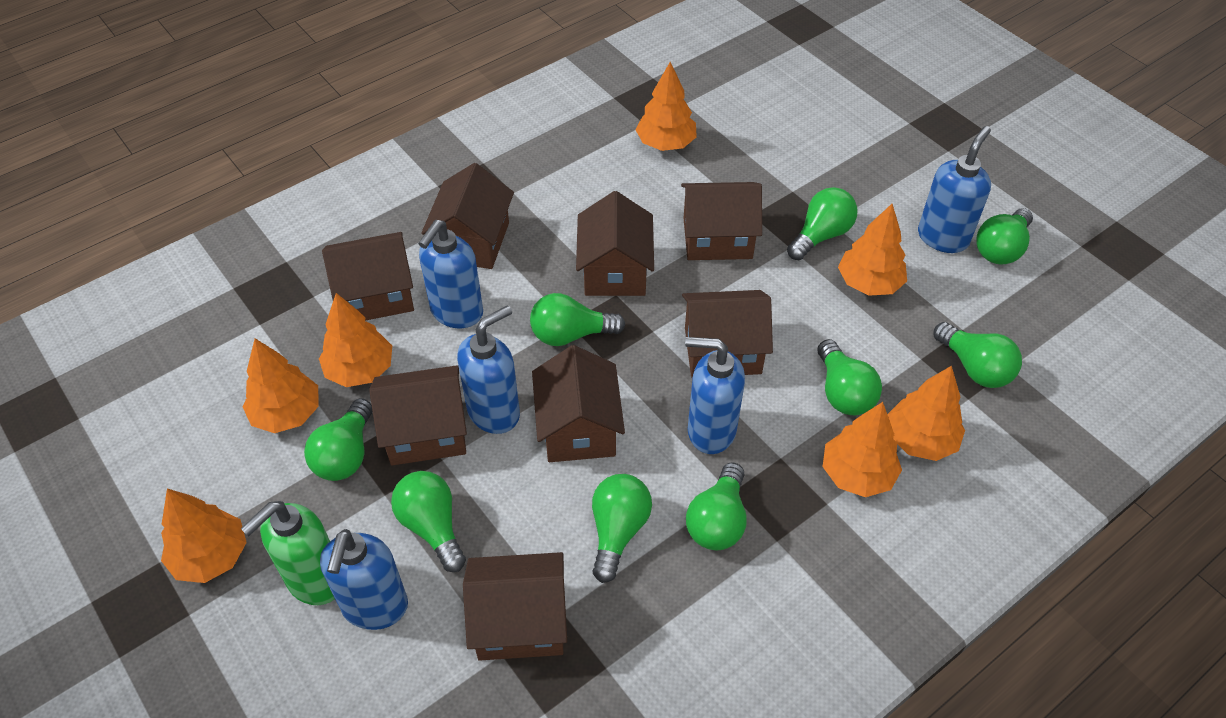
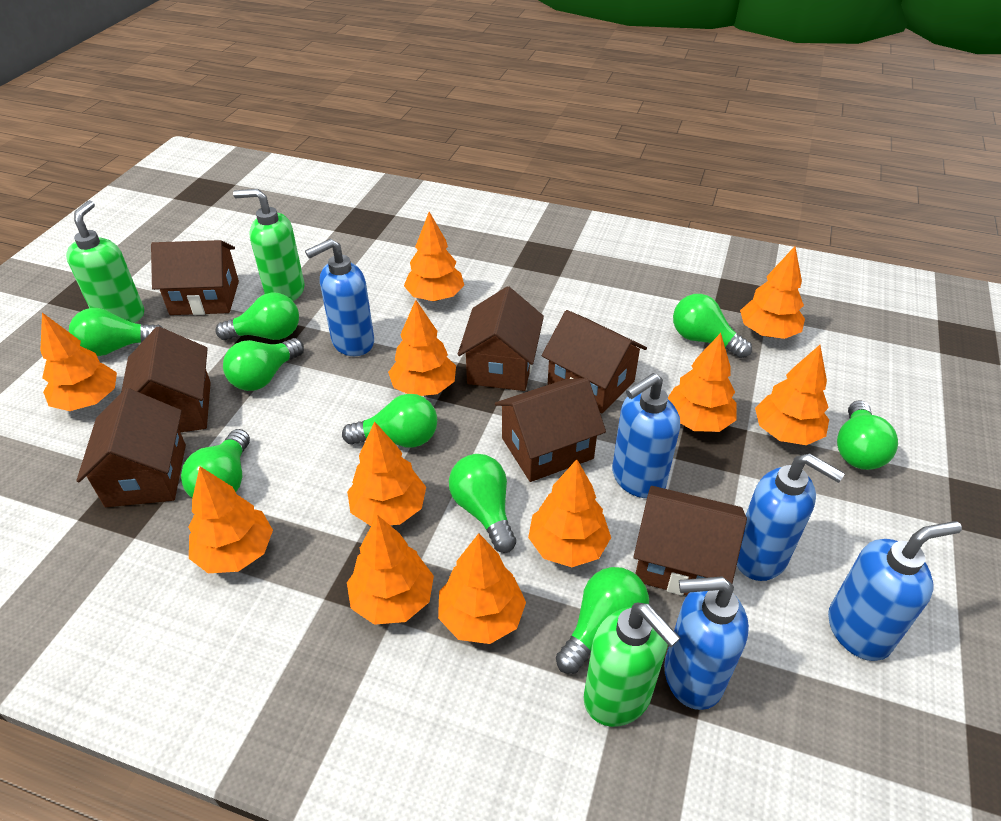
brown house: 8 -> 7
green soap dispenser: 1 -> 3
orange tree: 7 -> 11

